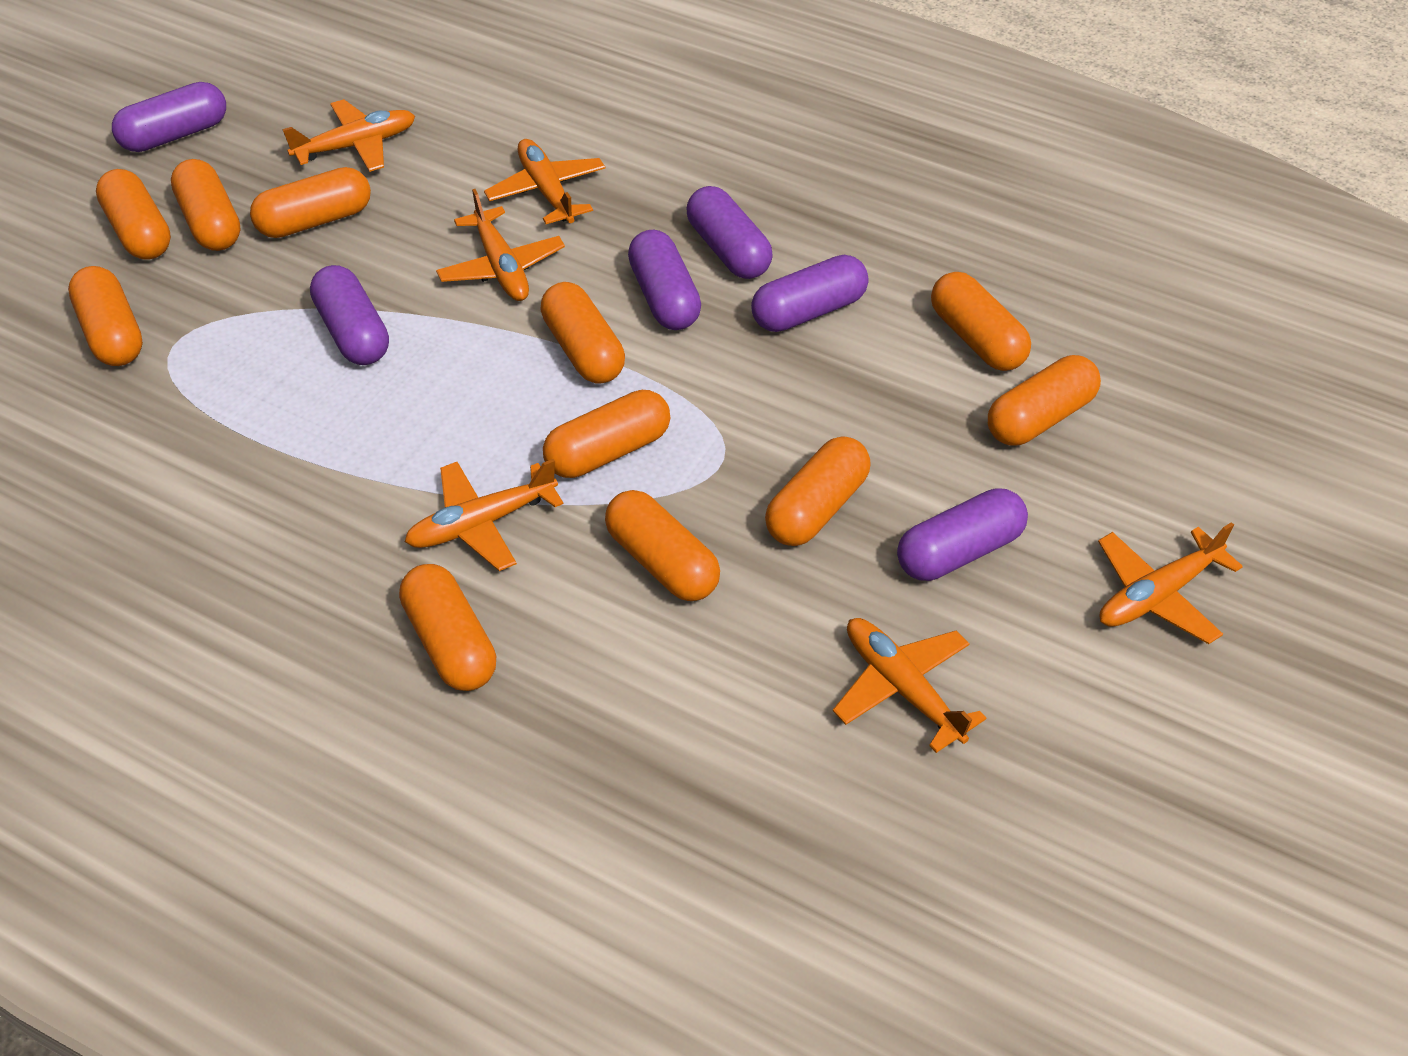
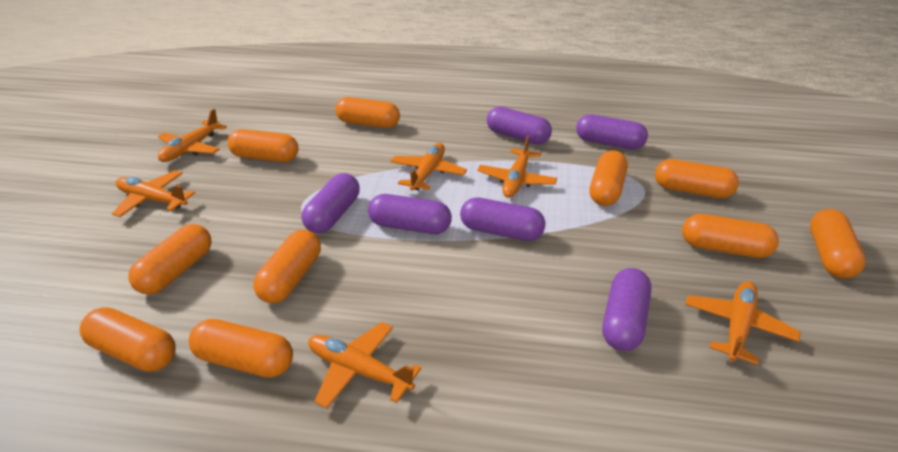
orange capsule: 11 -> 10

